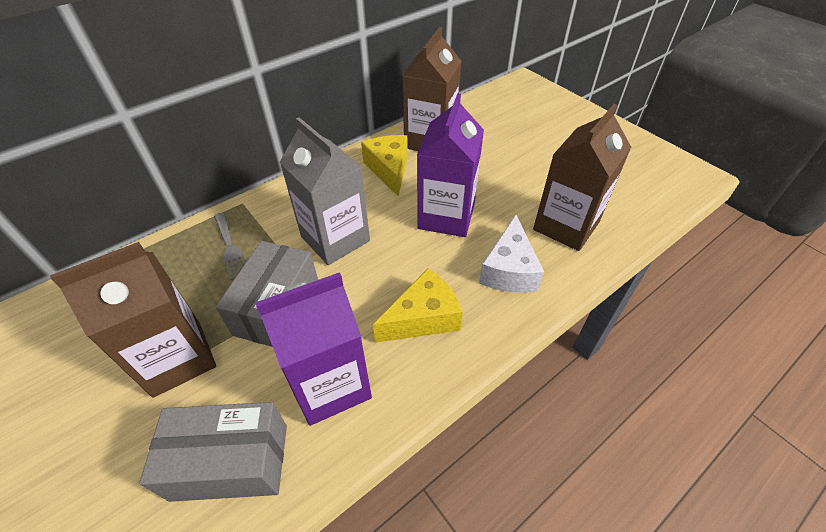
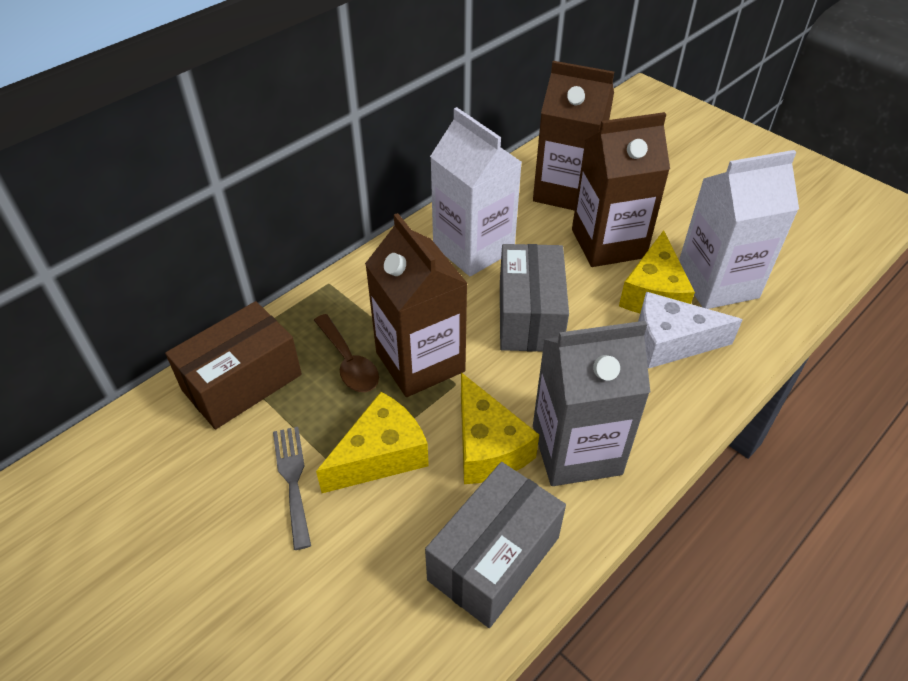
brown box: 0 -> 1
brown spoon: 0 -> 1
purple carton: 2 -> 0
white carton: 0 -> 2
yellow cheese: 2 -> 3

